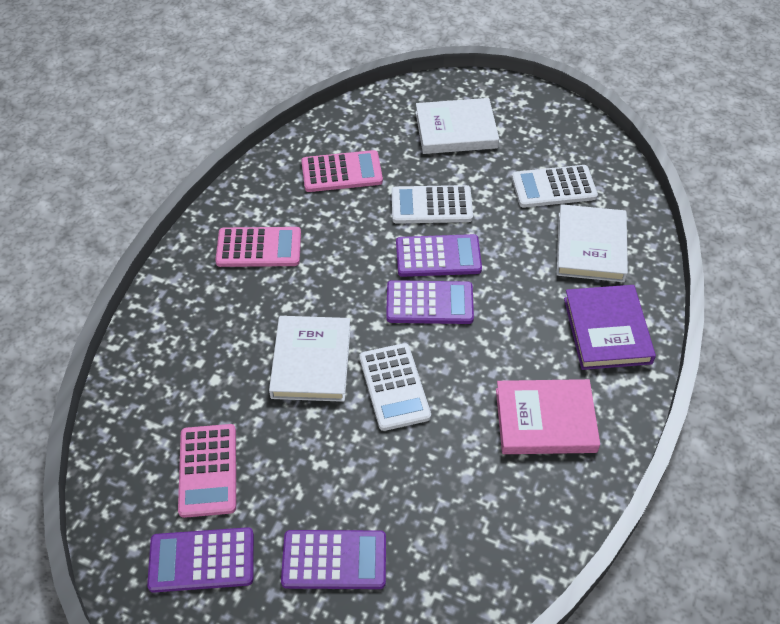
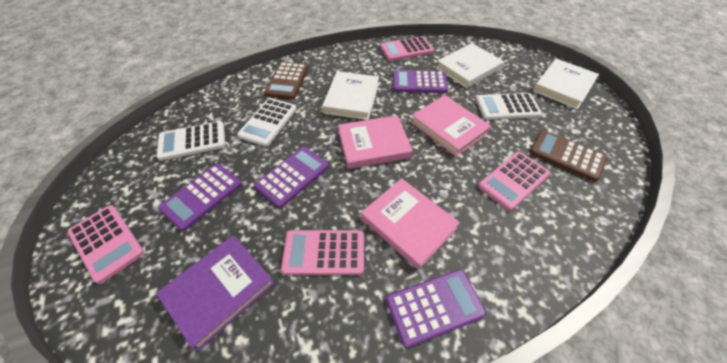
brown calculator: 0 -> 2
pink book: 1 -> 3
pink calculator: 3 -> 4

